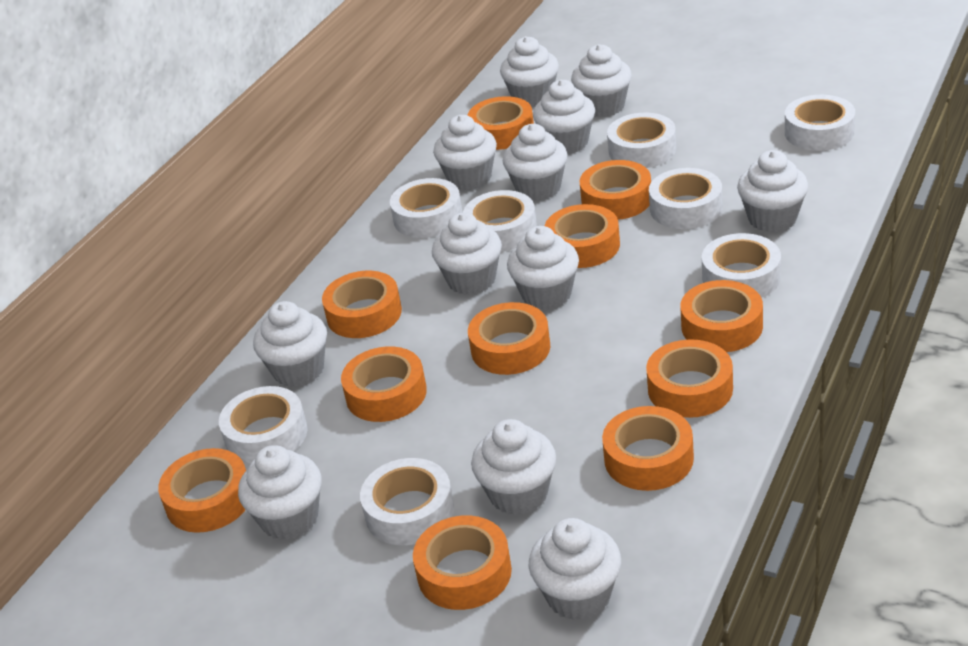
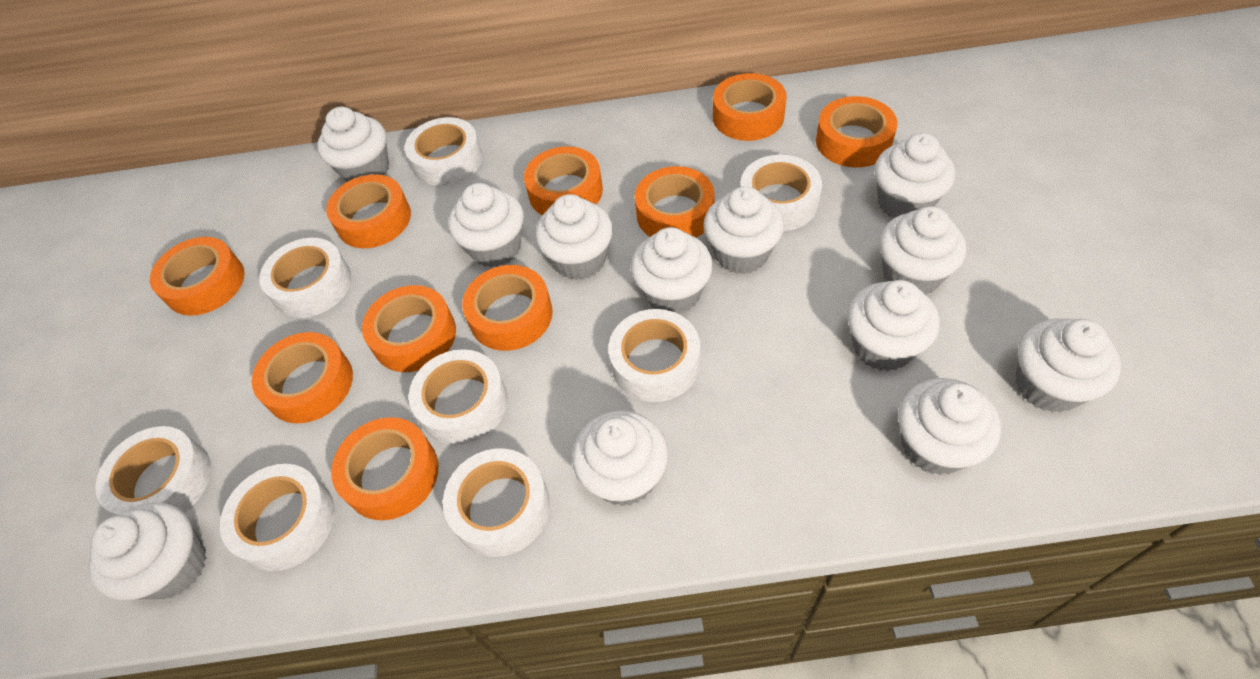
orange tape: 11 -> 10

